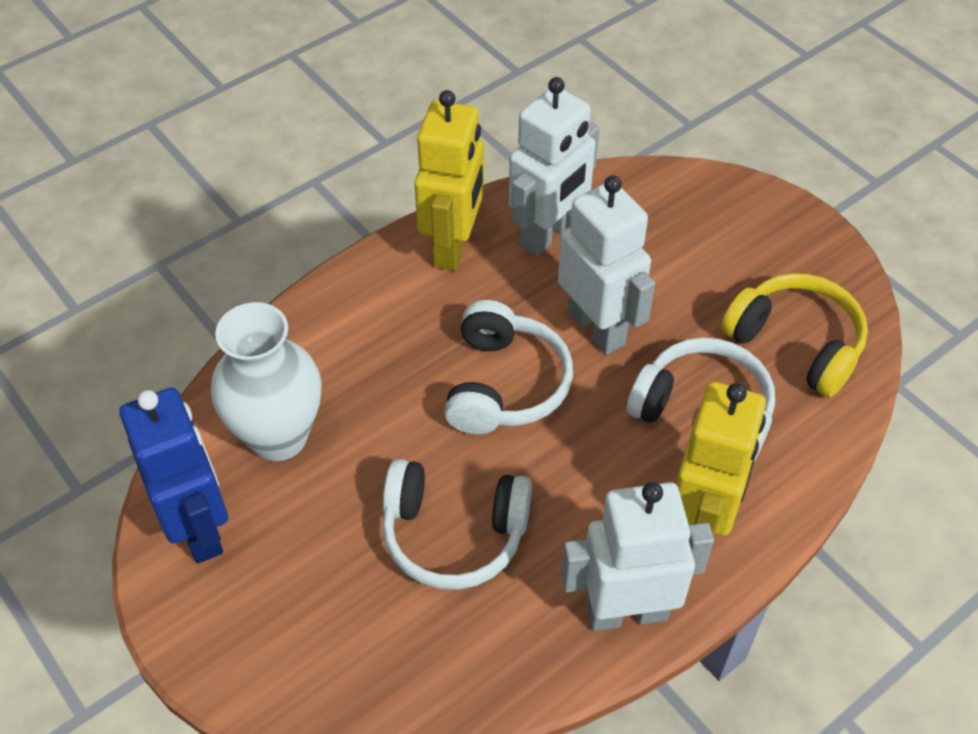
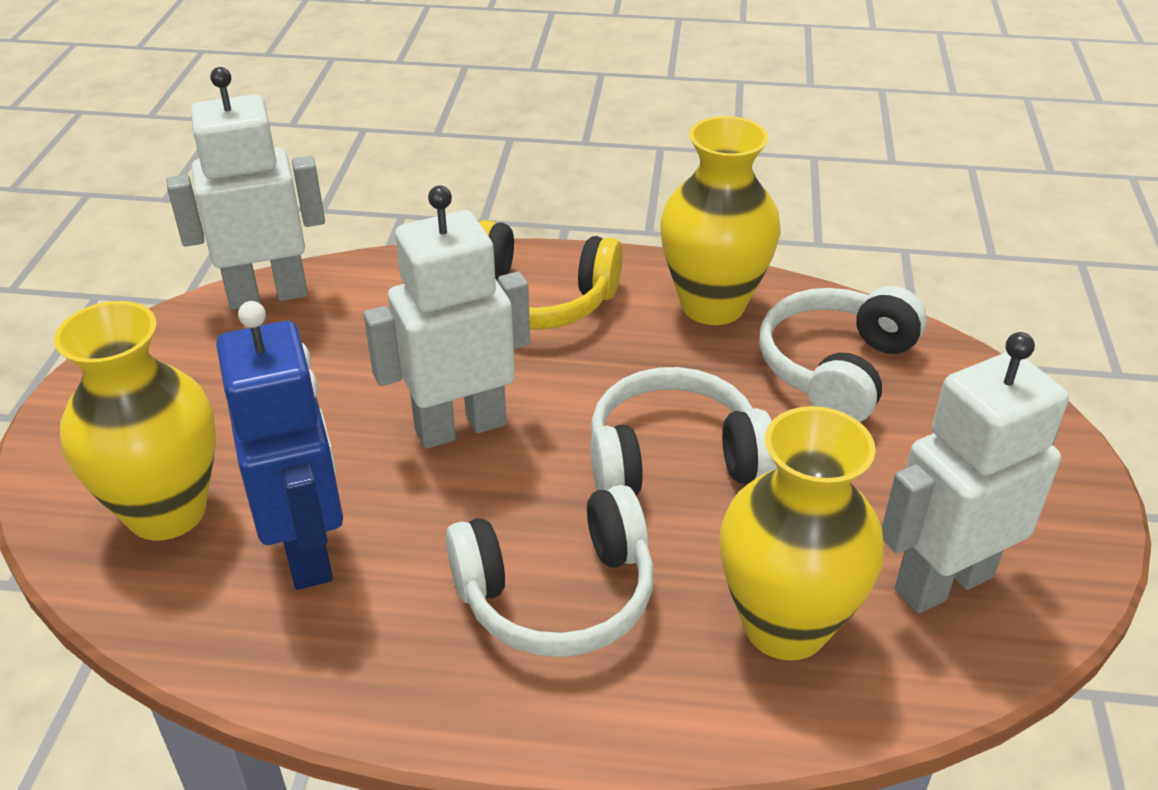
white vase: 1 -> 0
yellow robot: 2 -> 0
yellow vase: 0 -> 3

